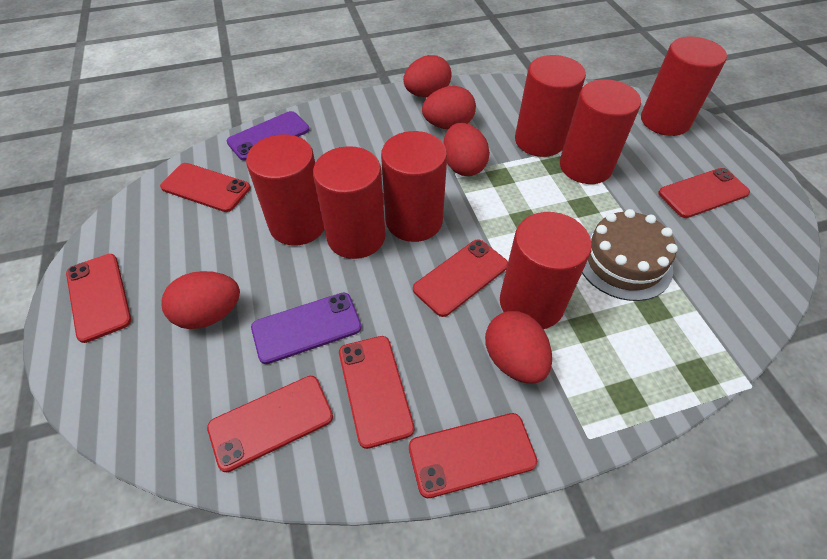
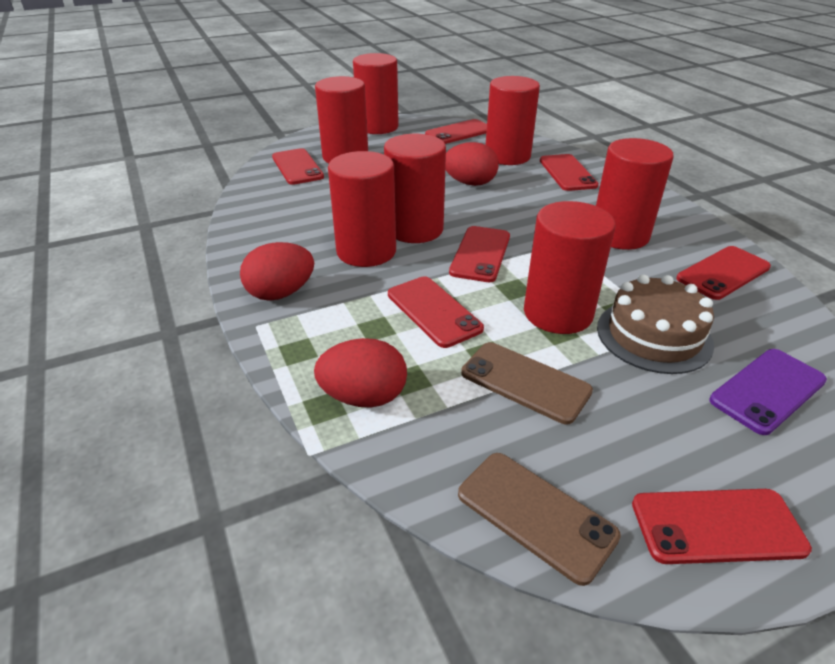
brown phone: 0 -> 2
purple phone: 2 -> 1
red egg: 5 -> 3

